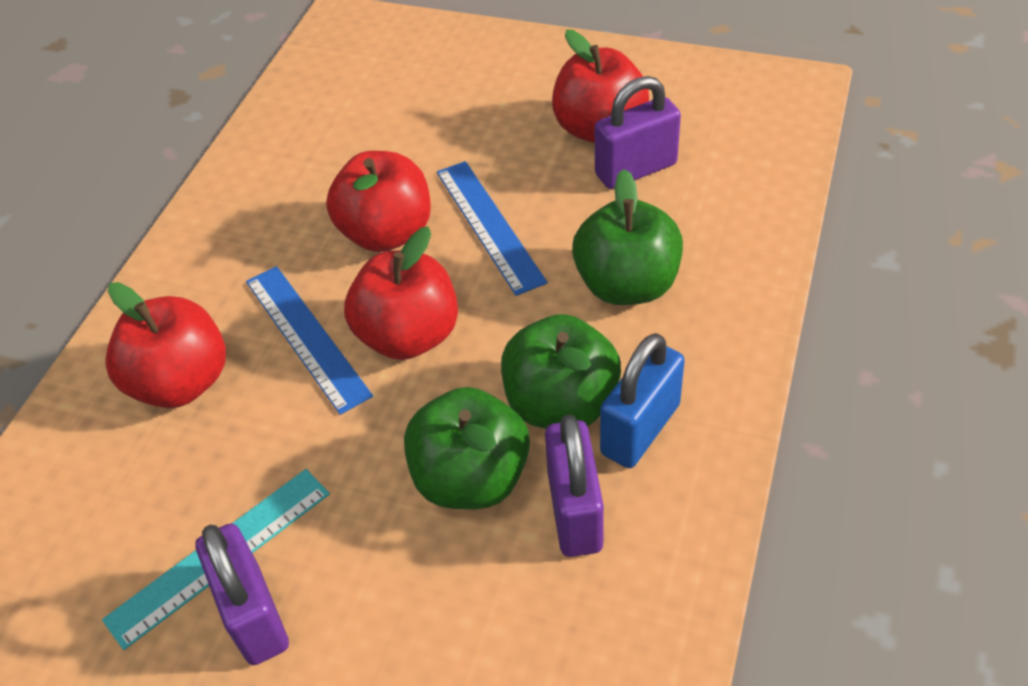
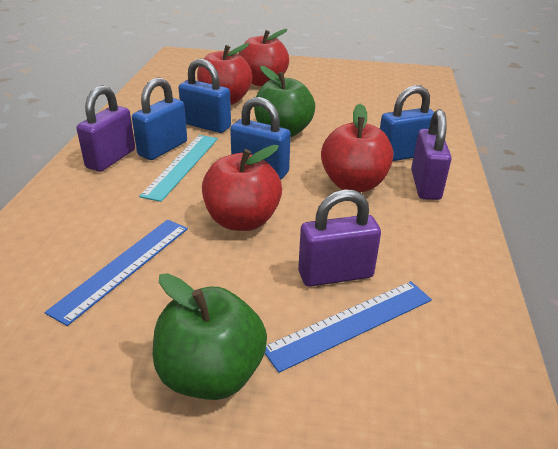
blue padlock: 1 -> 4
green apple: 3 -> 2

